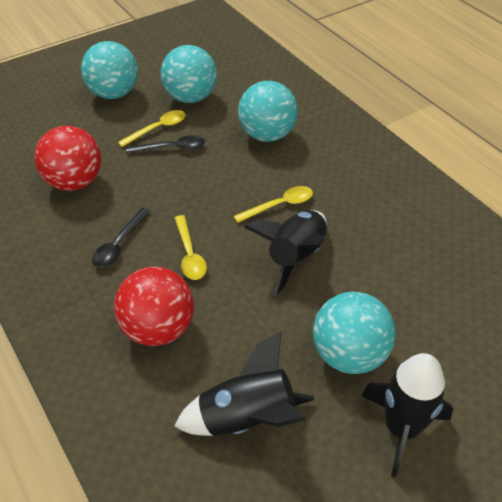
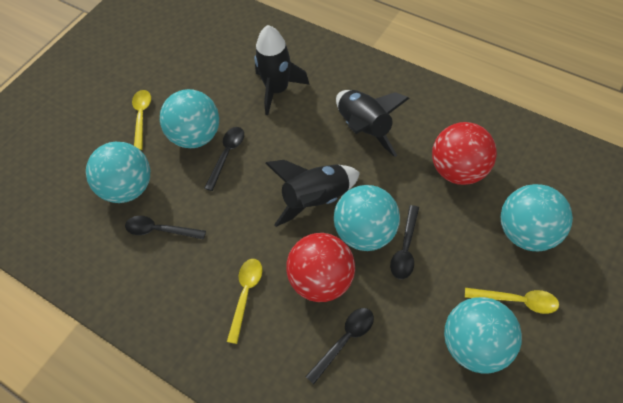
black spoon: 2 -> 4
turquoise ball: 4 -> 5

